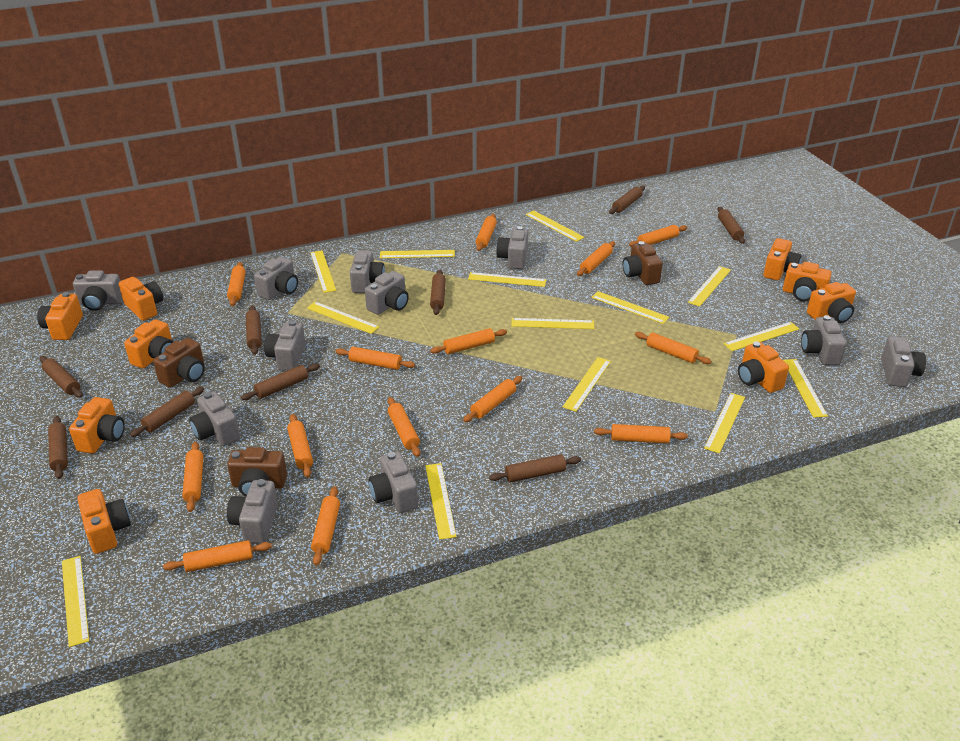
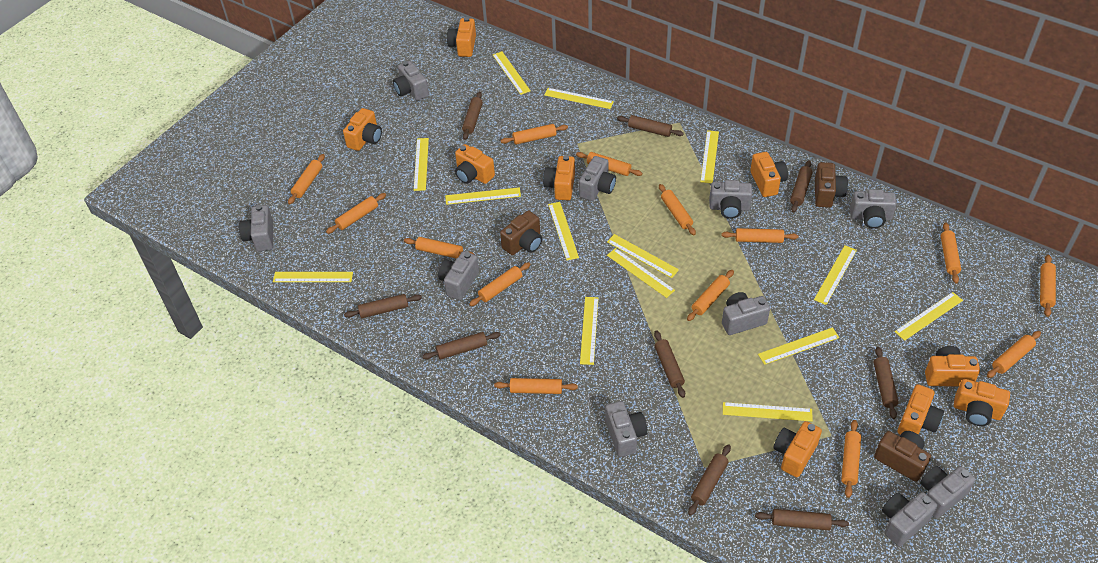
grey camera: 11 -> 10

